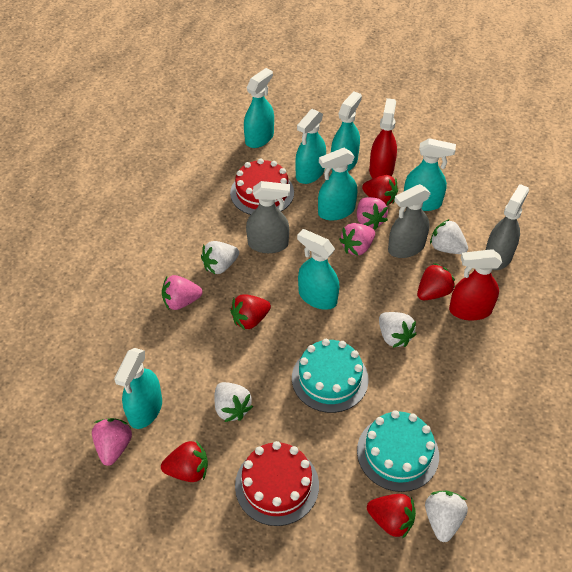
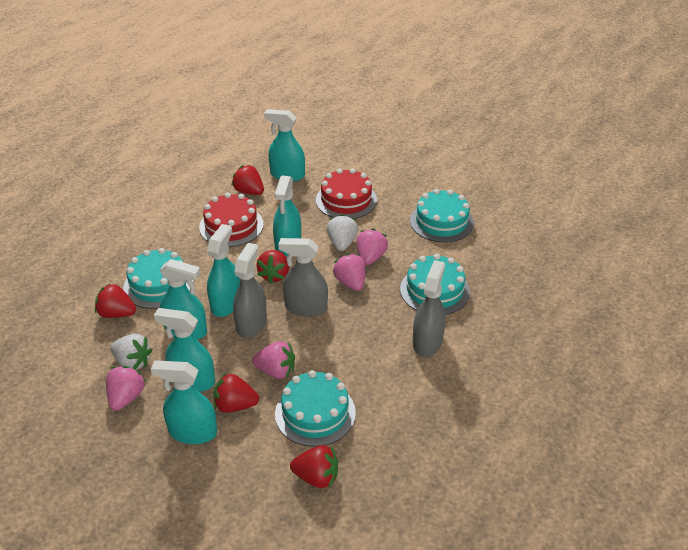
red spray bottle: 2 -> 0
turquoise cake: 2 -> 4
turquoise spray bottle: 7 -> 6
white strawberry: 5 -> 2

